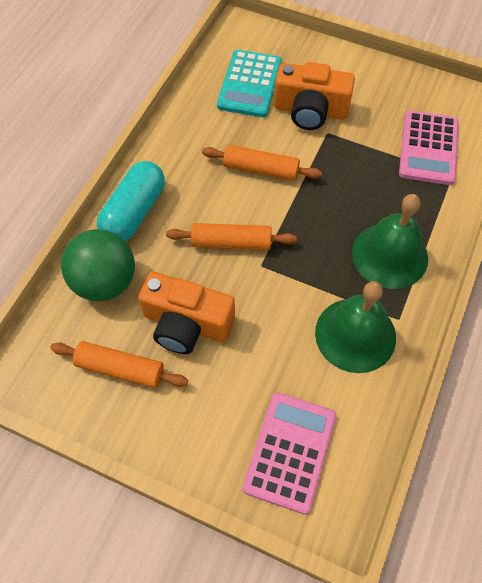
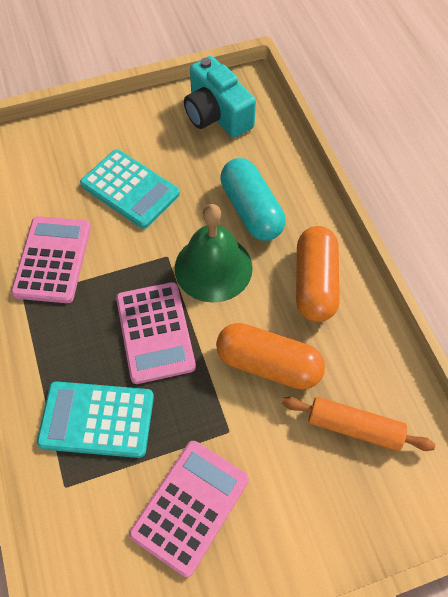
green ball: 1 -> 0
green bell: 2 -> 1
orange camera: 2 -> 0
orange capsule: 0 -> 2
orange rolling pin: 3 -> 1
pink calculator: 2 -> 3
turquoise calculator: 1 -> 2
turquoise camera: 0 -> 1

